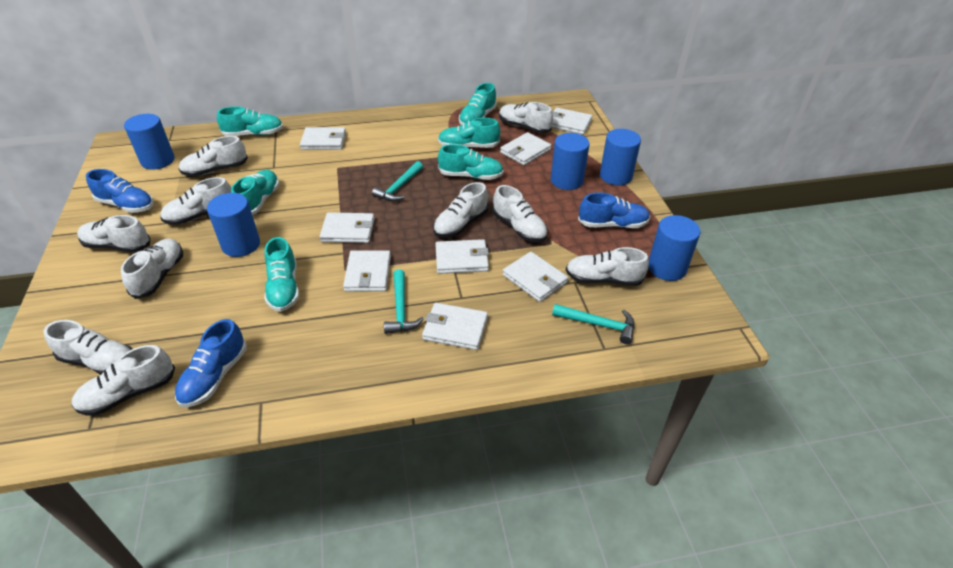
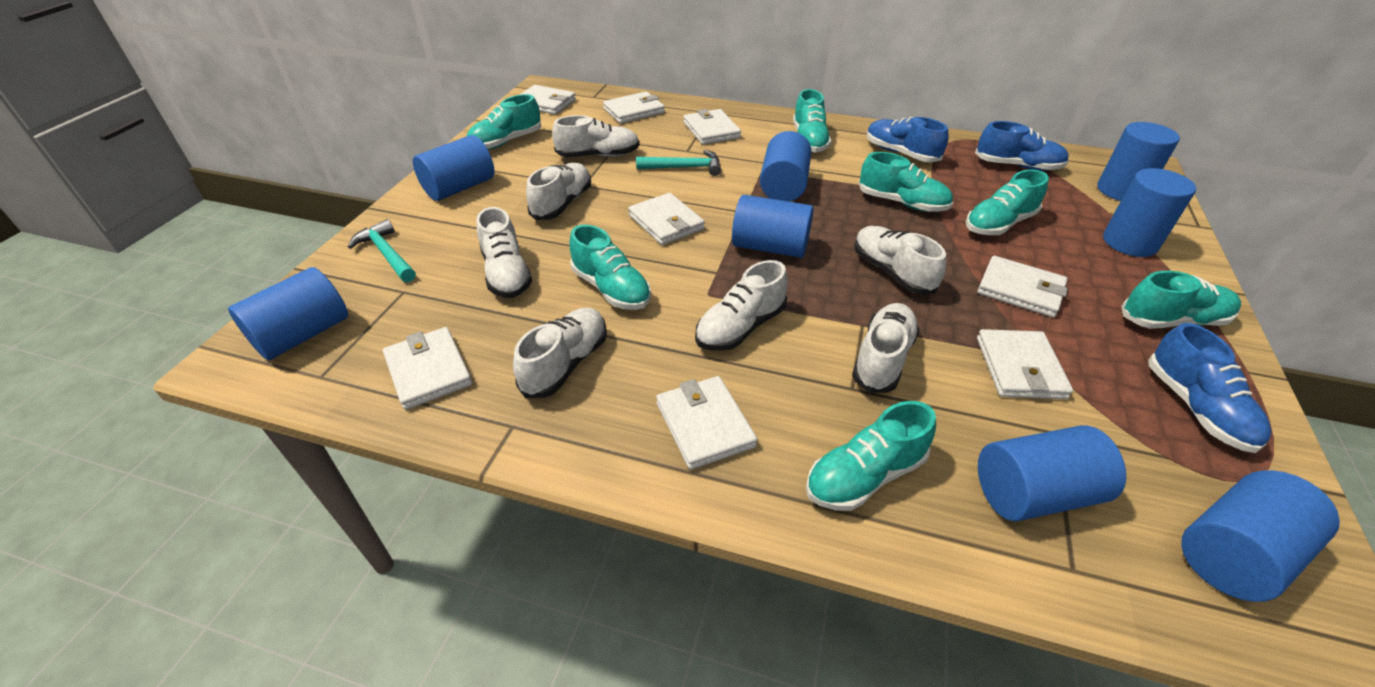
blue cylinder: 5 -> 8
turquoise hammer: 3 -> 2
turquoise shoe: 6 -> 7
white shoe: 10 -> 7

